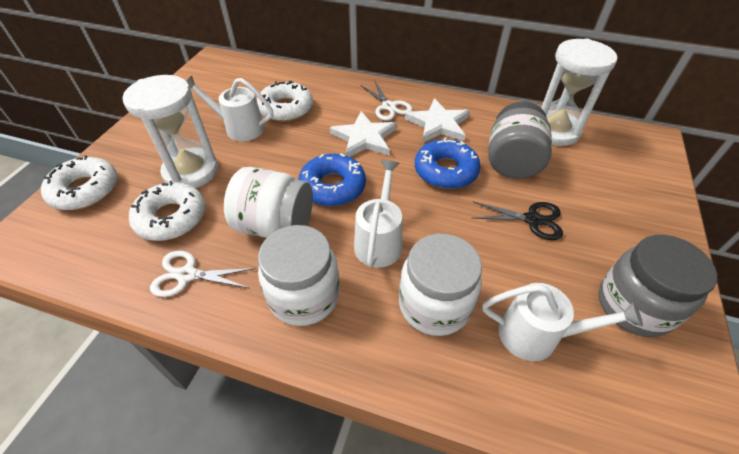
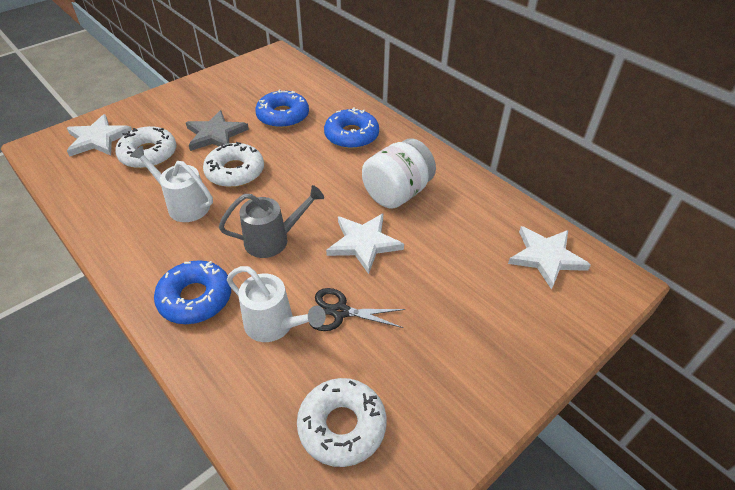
blue donut: 2 -> 3
grey jar: 2 -> 0
grey star: 0 -> 1
grey watering can: 0 -> 1
white hourglass: 2 -> 0
white jar: 3 -> 1
white scissors: 2 -> 0
white star: 2 -> 3
white watering can: 3 -> 2

